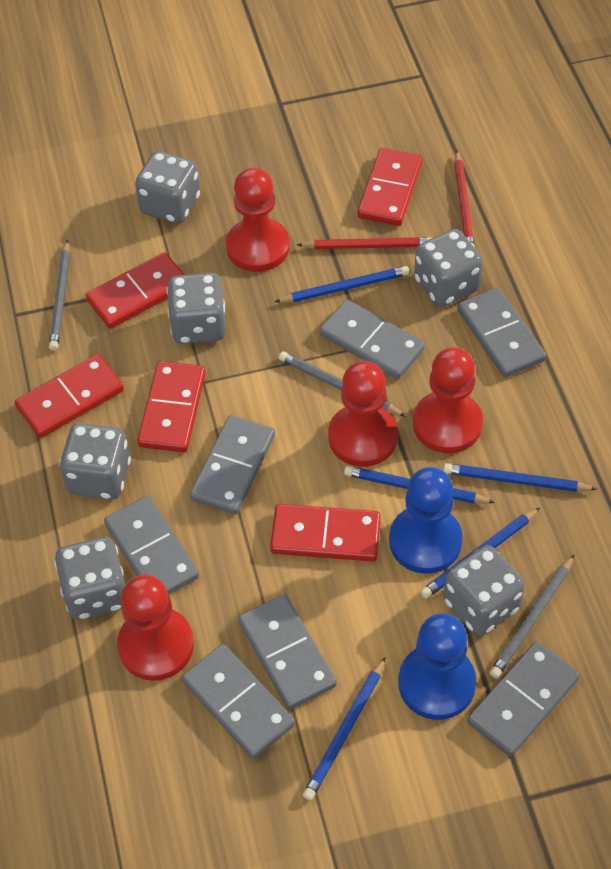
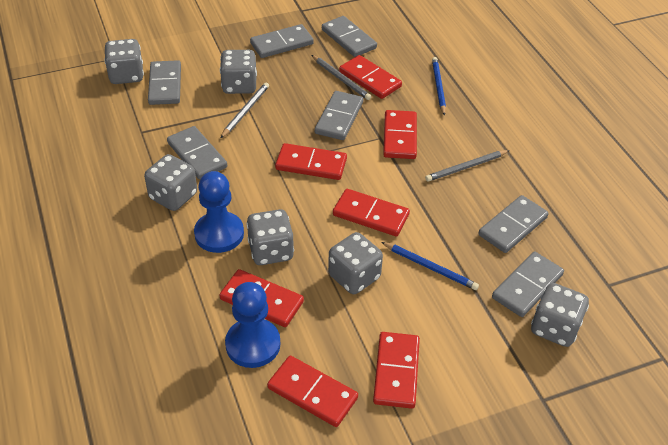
blue pencil: 5 -> 2
red domino: 5 -> 7
red pawn: 4 -> 0
red pencil: 2 -> 0

